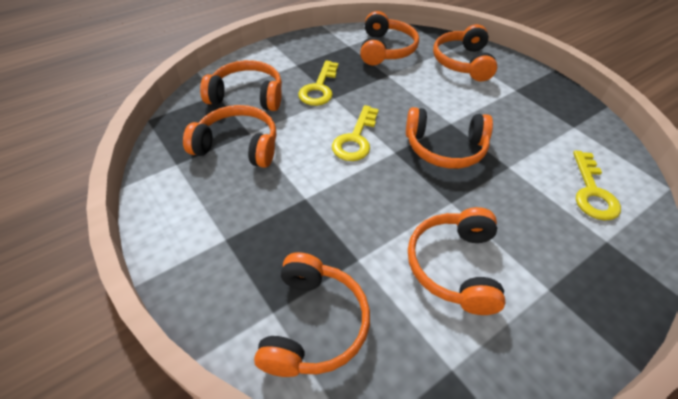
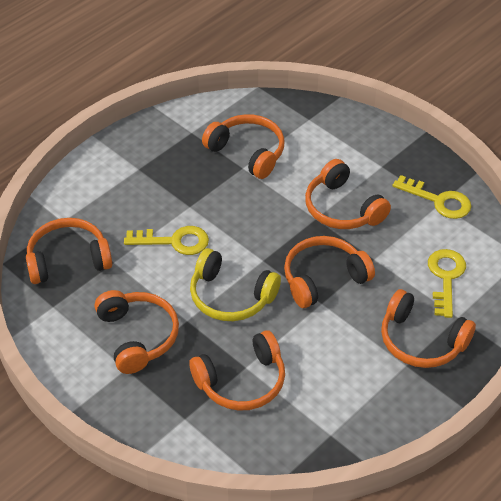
yellow headphones: 0 -> 1

